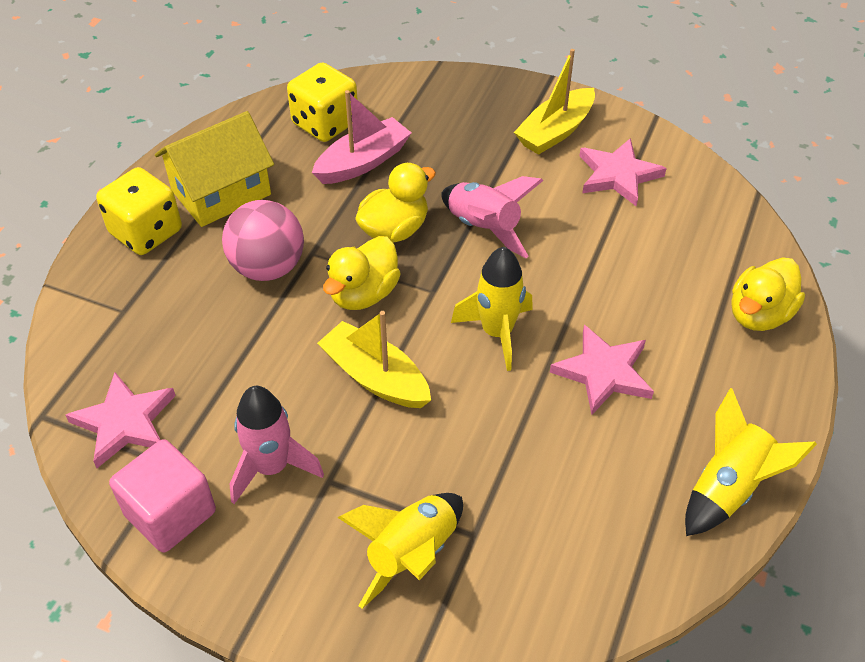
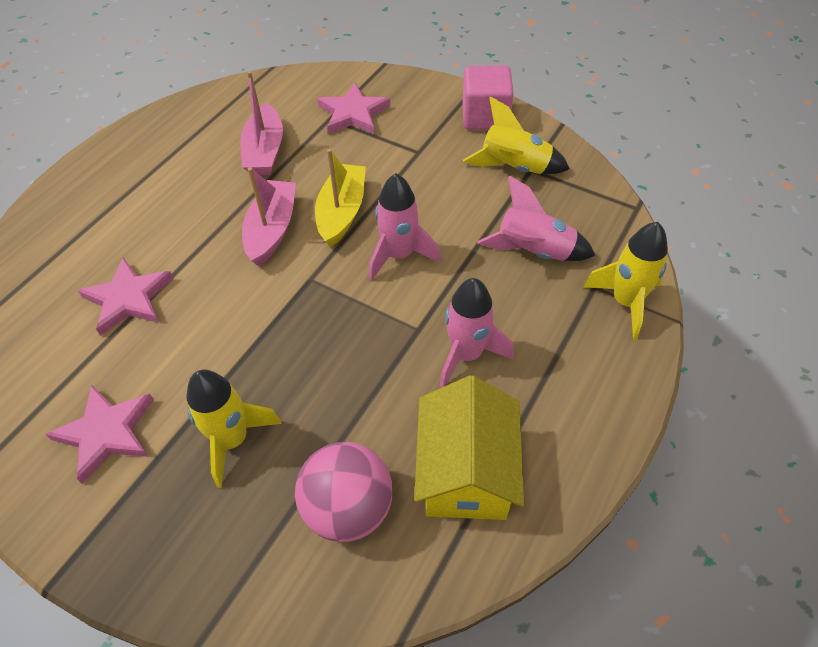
pink boat: 1 -> 2
pink rocket: 2 -> 3
yellow boat: 2 -> 1
yellow dice: 2 -> 0
yellow duck: 3 -> 0

